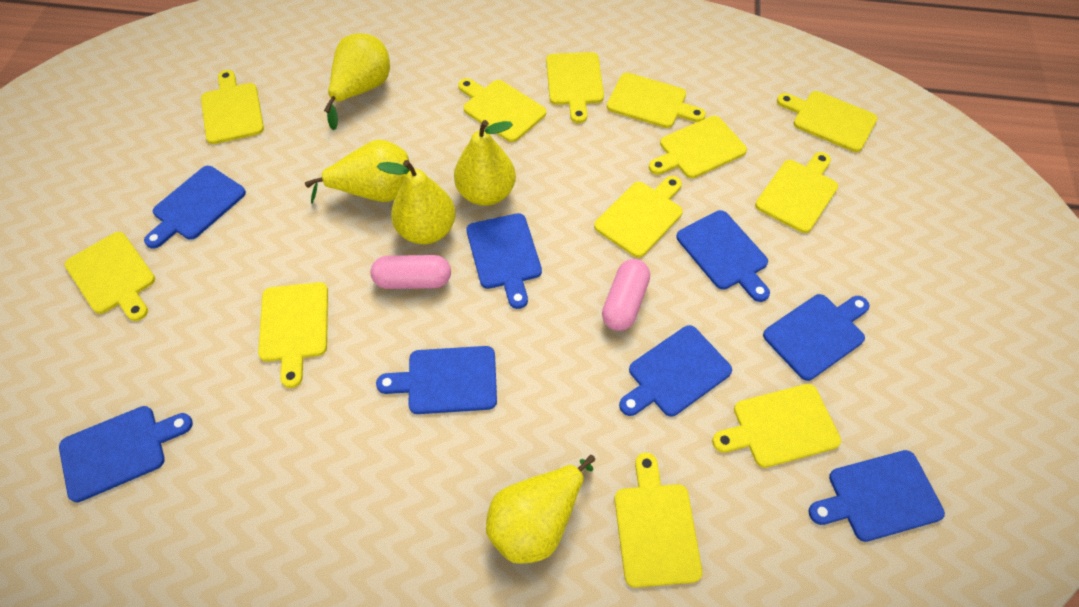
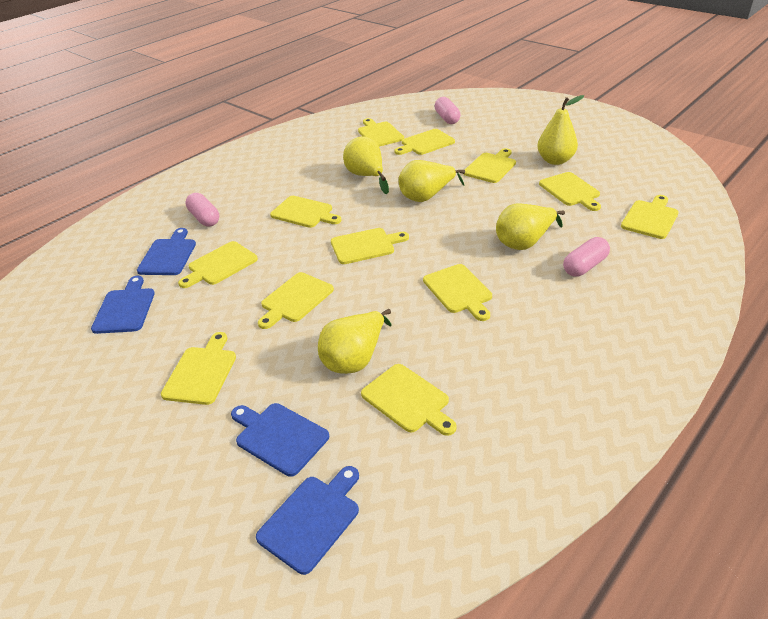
blue cutting board: 8 -> 4
pink capsule: 2 -> 3

